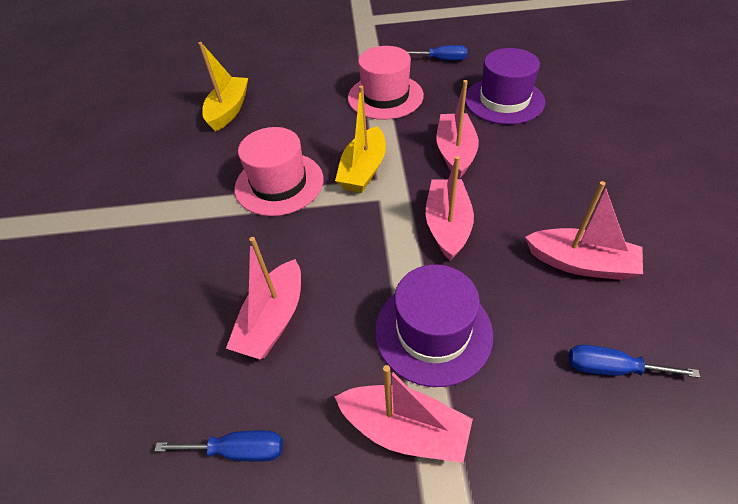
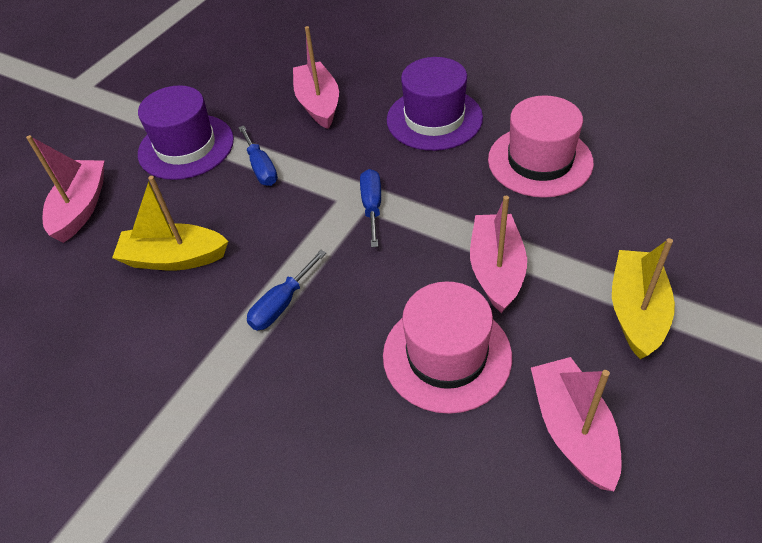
pink boat: 5 -> 4

